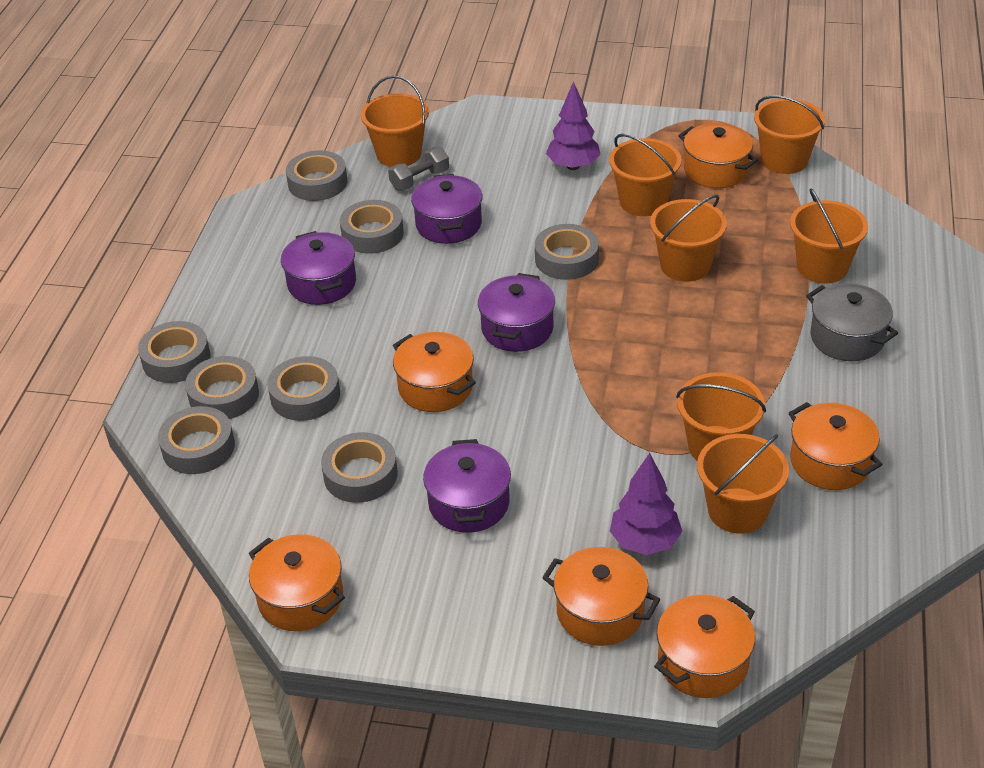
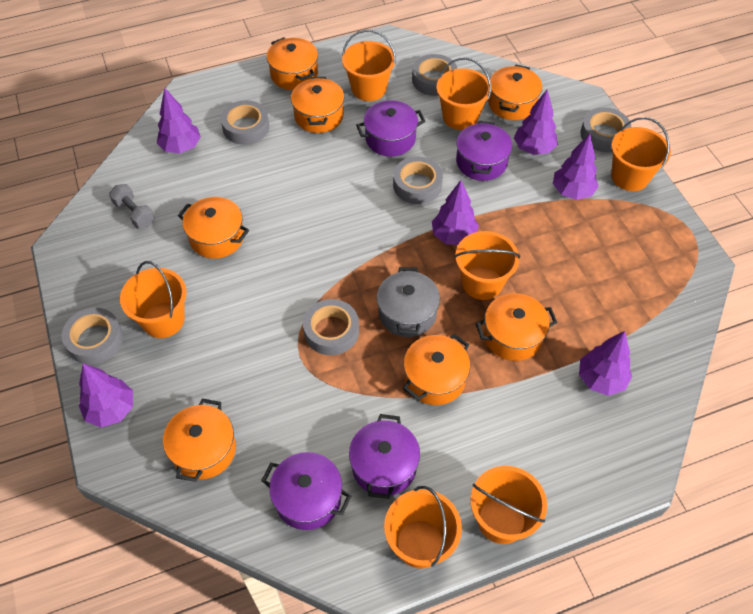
grey tape: 8 -> 6
orange pot: 6 -> 7
purple tree: 2 -> 6

